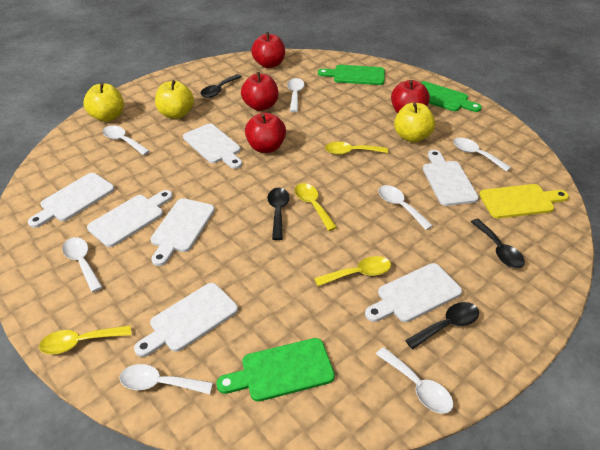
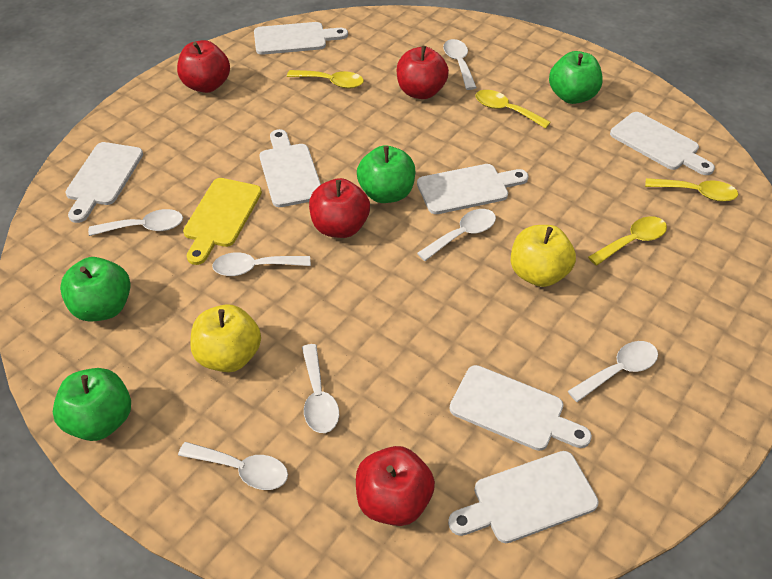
black spoon: 4 -> 0
green apple: 0 -> 4
green cutting board: 3 -> 0
yellow apple: 3 -> 2

